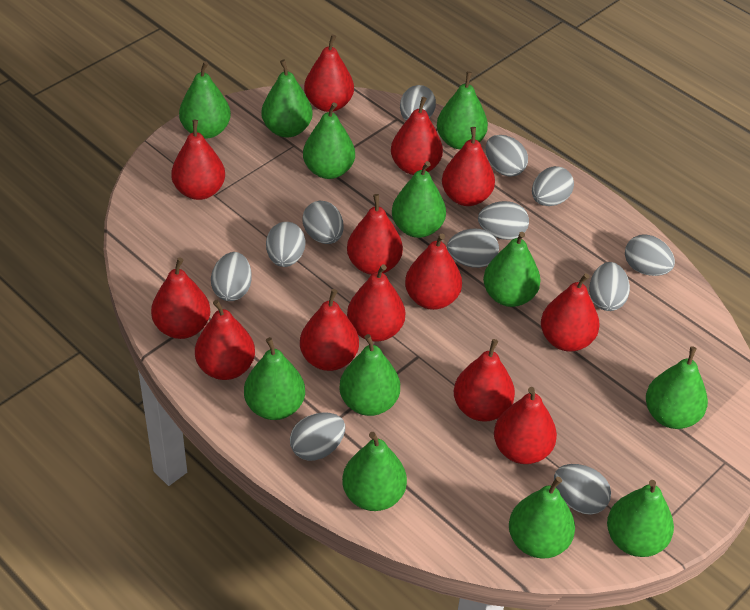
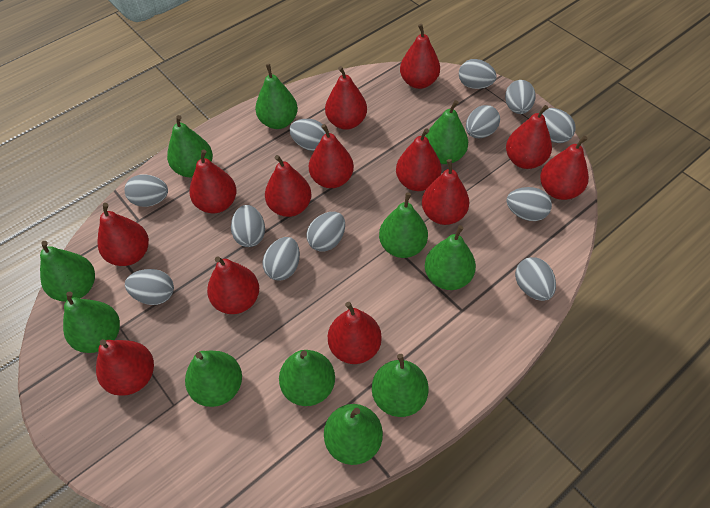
green pear: 12 -> 11

